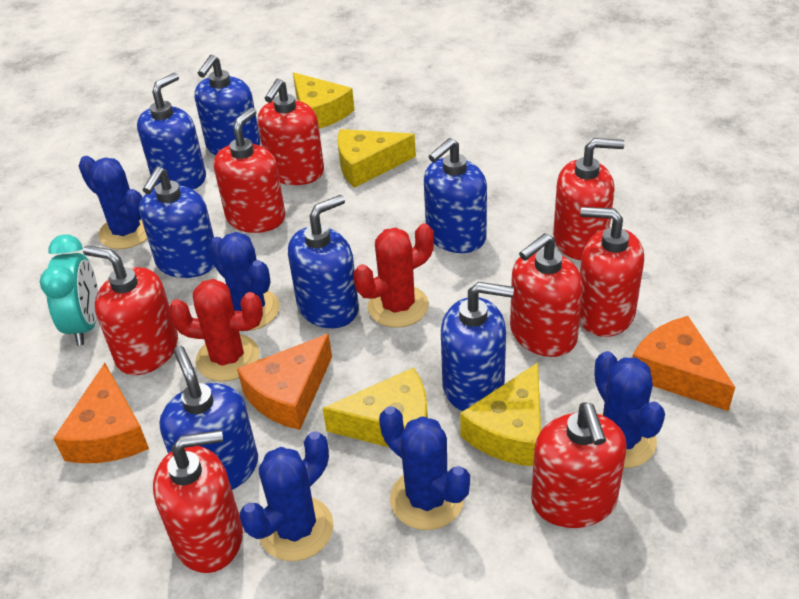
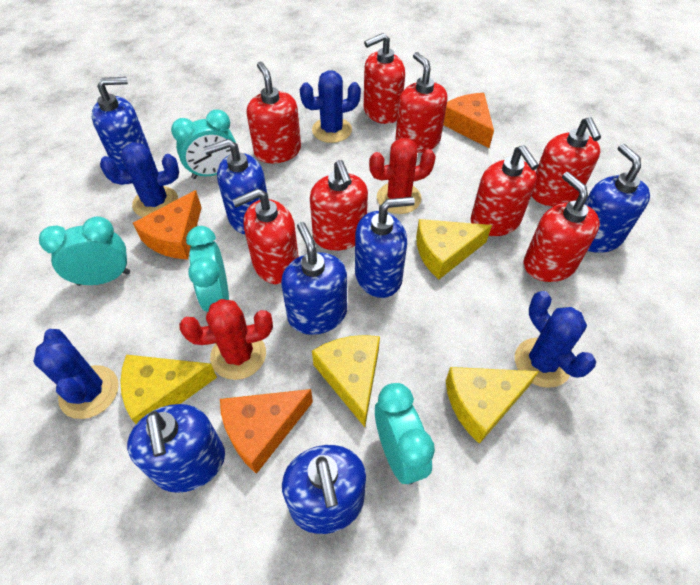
blue cactus: 5 -> 4
turquoise clock: 1 -> 4

